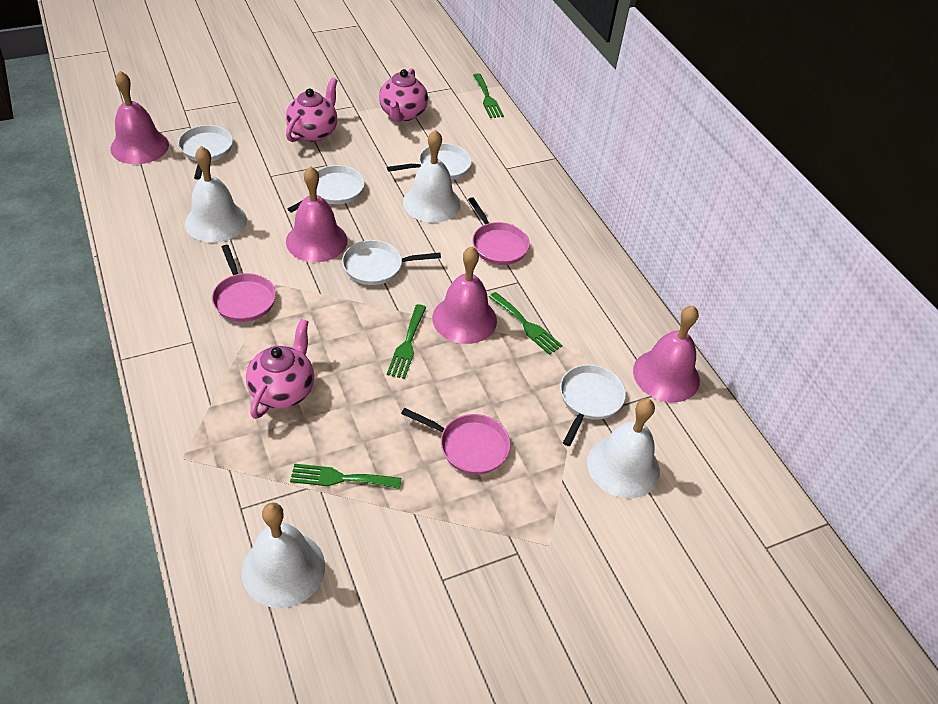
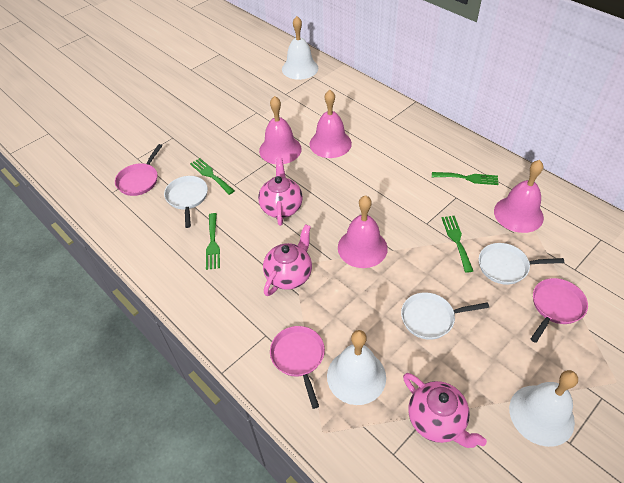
white bell: 4 -> 3
white pan: 5 -> 3

